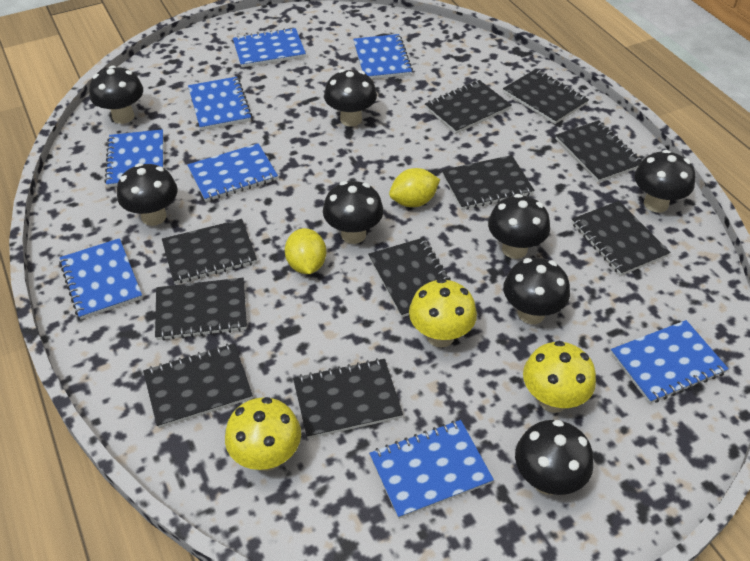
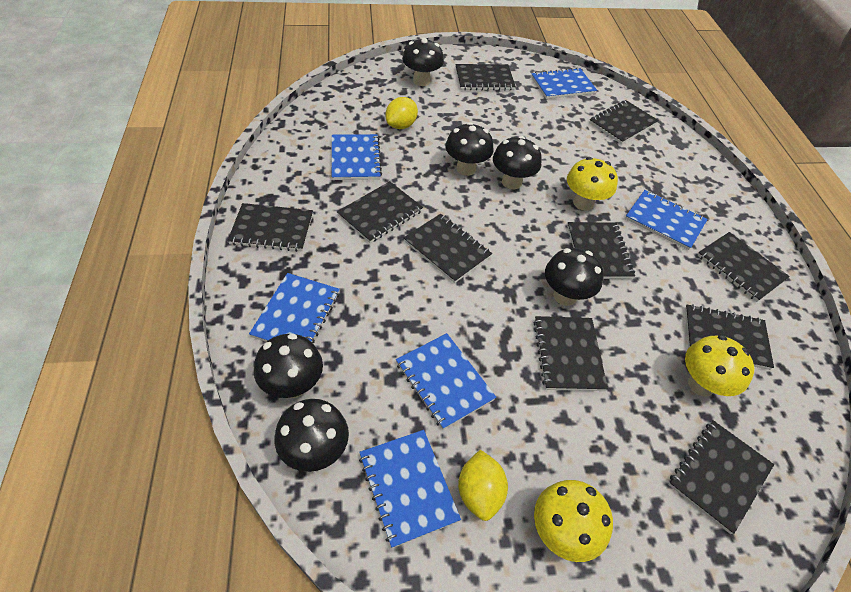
black mushroom: 8 -> 6
blue notebook: 8 -> 6

